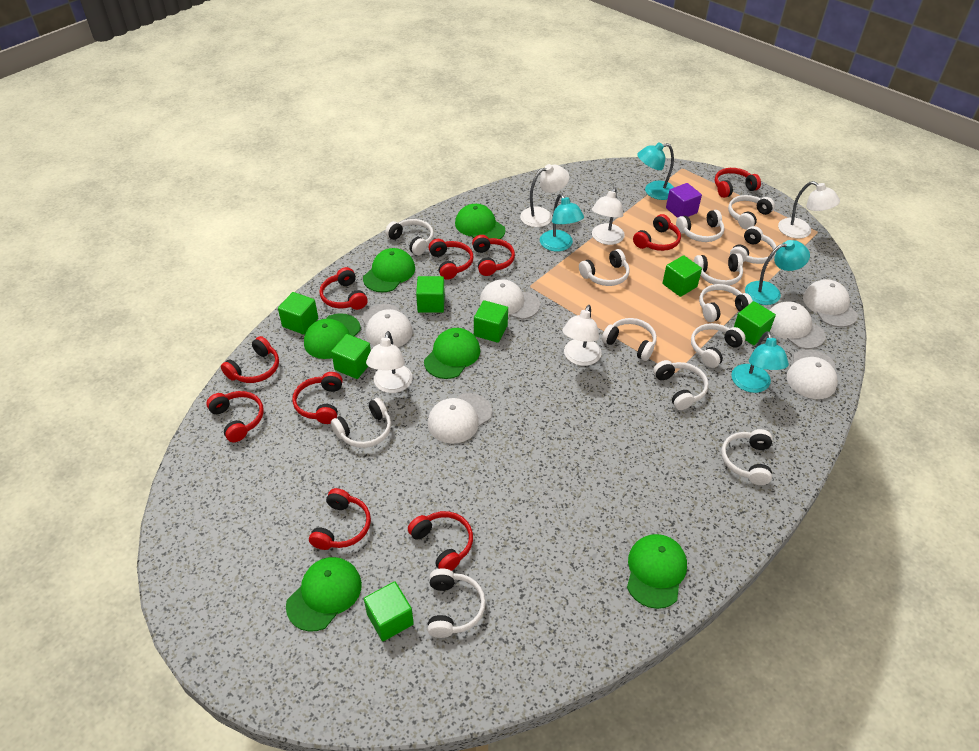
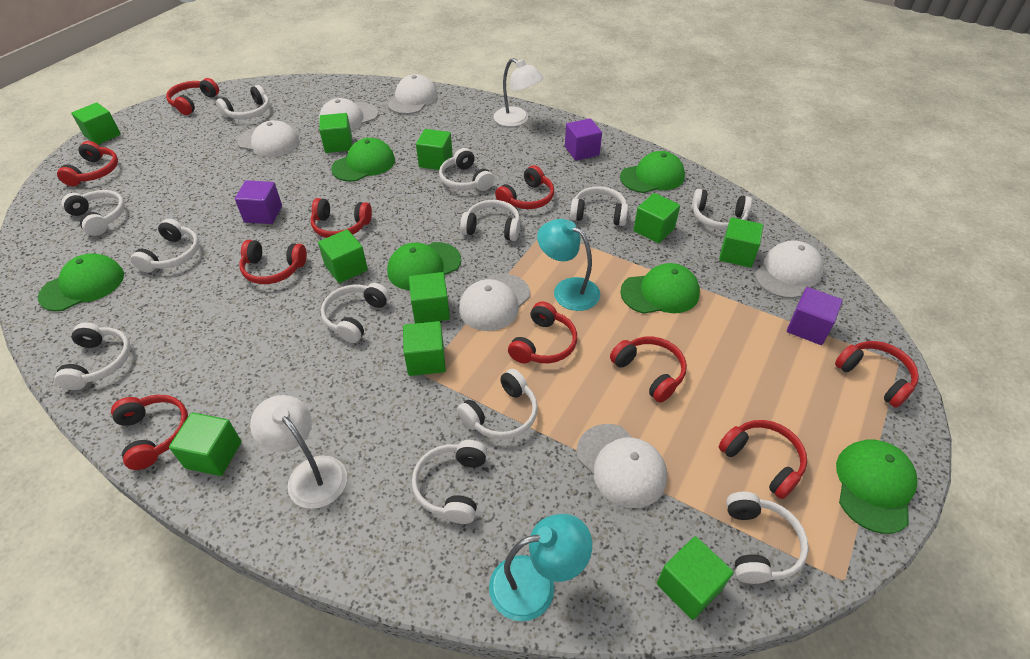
green cube: 7 -> 10
purple cube: 1 -> 3
turquoise lamp: 4 -> 2
white headphones: 13 -> 12
white lamp: 5 -> 2

